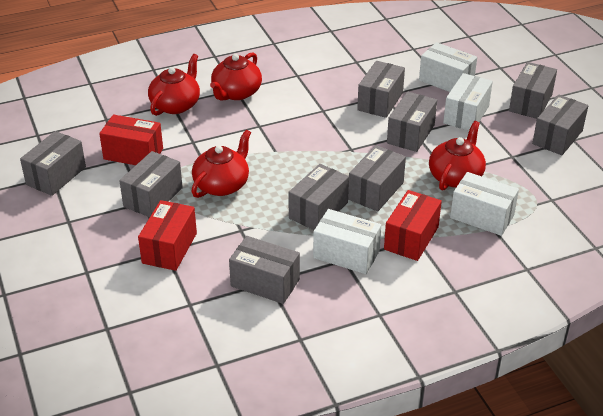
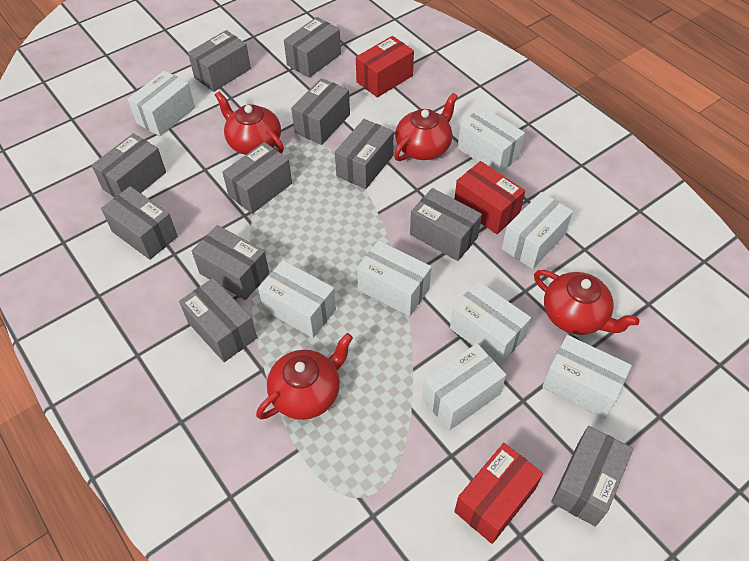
grey box: 9 -> 11
white box: 4 -> 8

